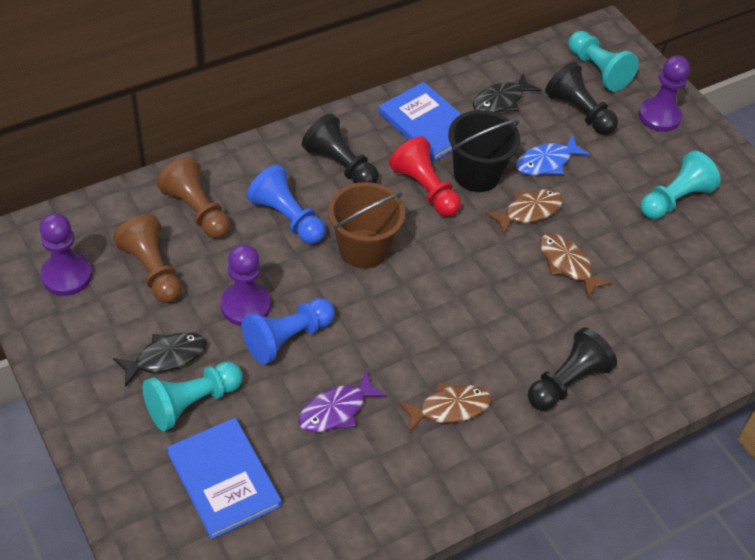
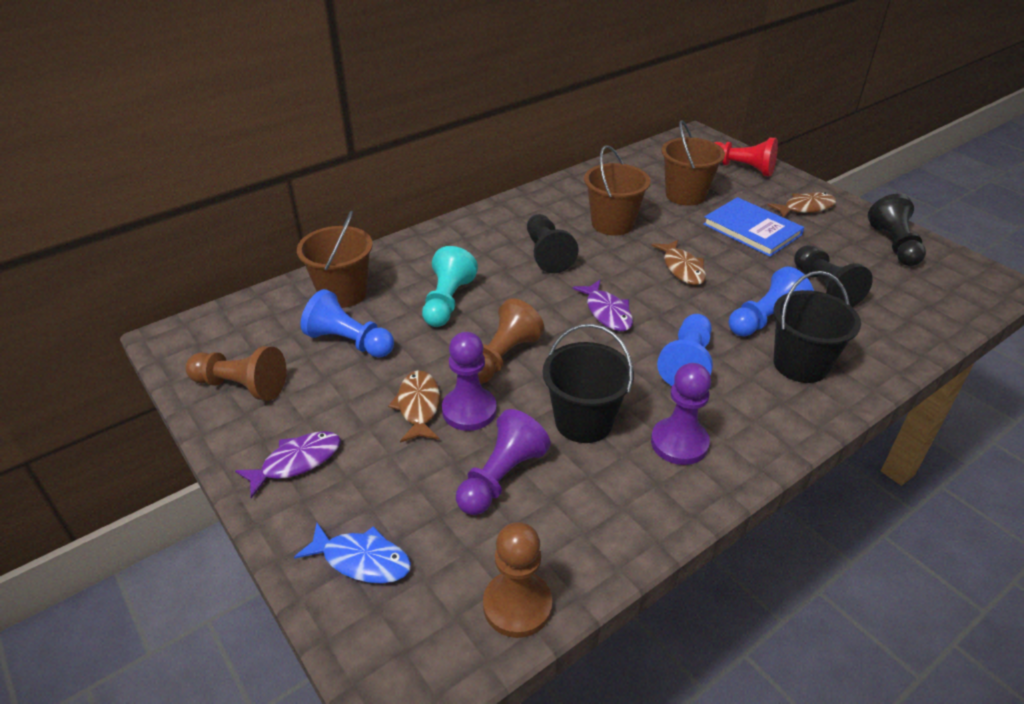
black bucket: 1 -> 2
black fish: 2 -> 0
blue book: 2 -> 1
blue pawn: 2 -> 3
brown bucket: 1 -> 3
brown pawn: 2 -> 3
purple fish: 1 -> 2
turquoise pawn: 3 -> 1

